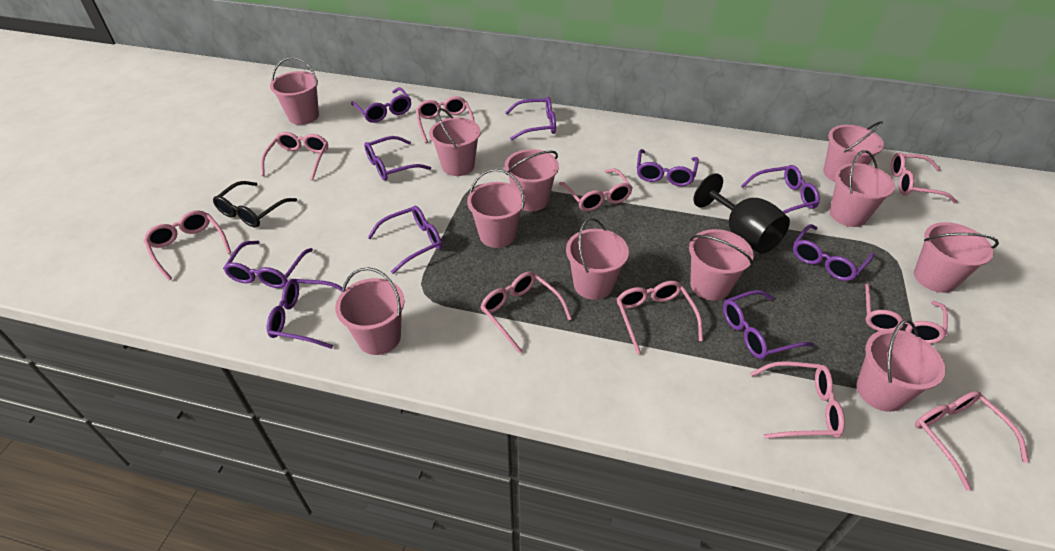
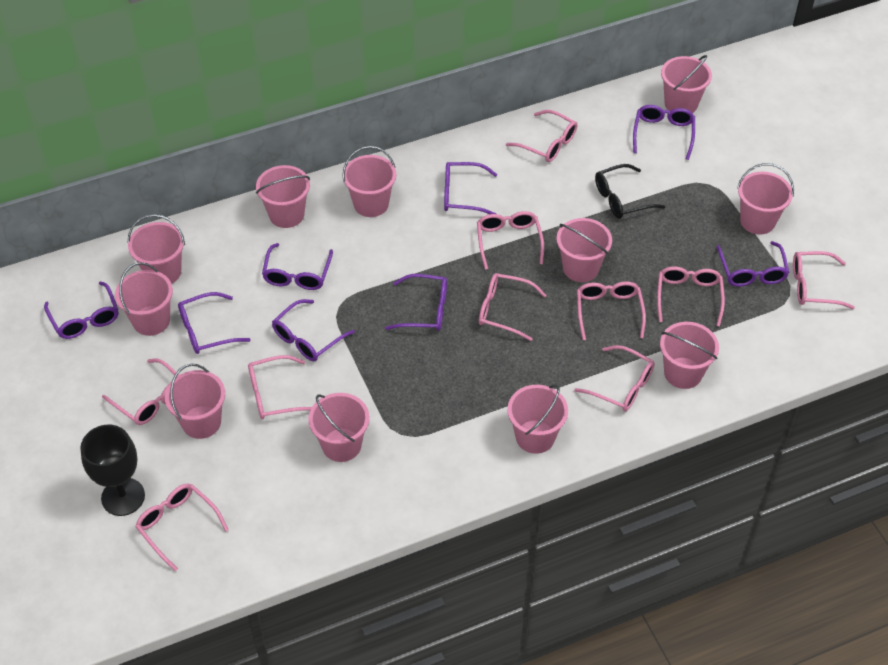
purple glasses: 10 -> 8

